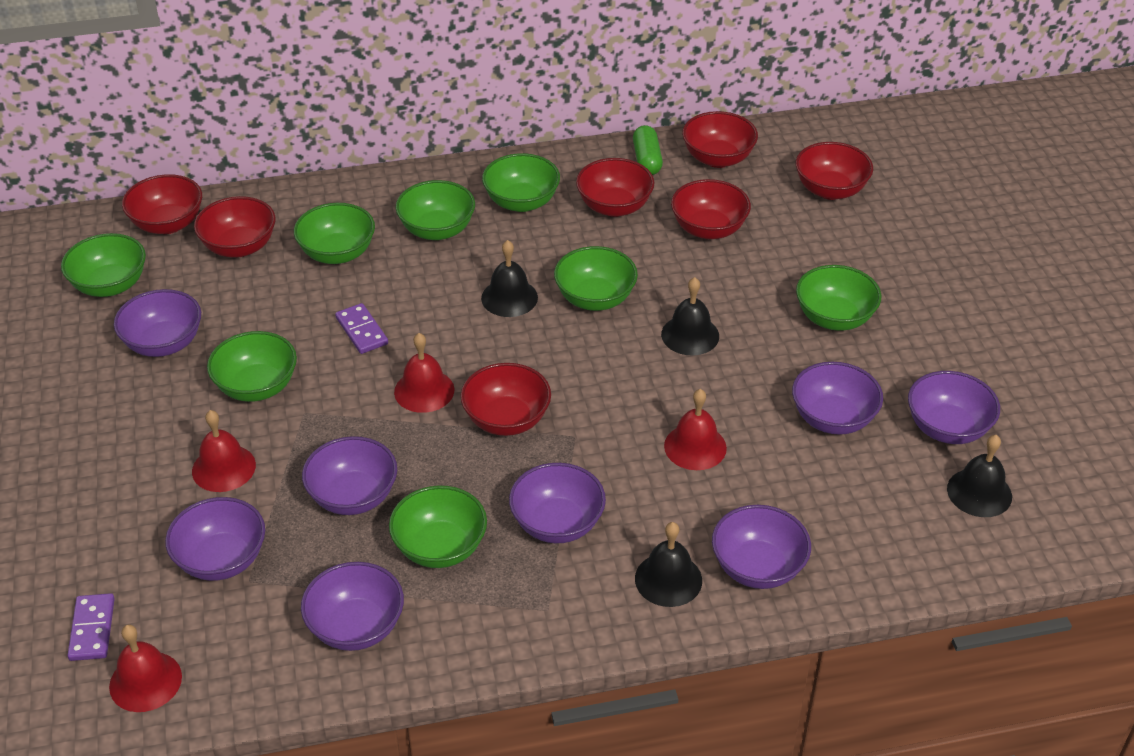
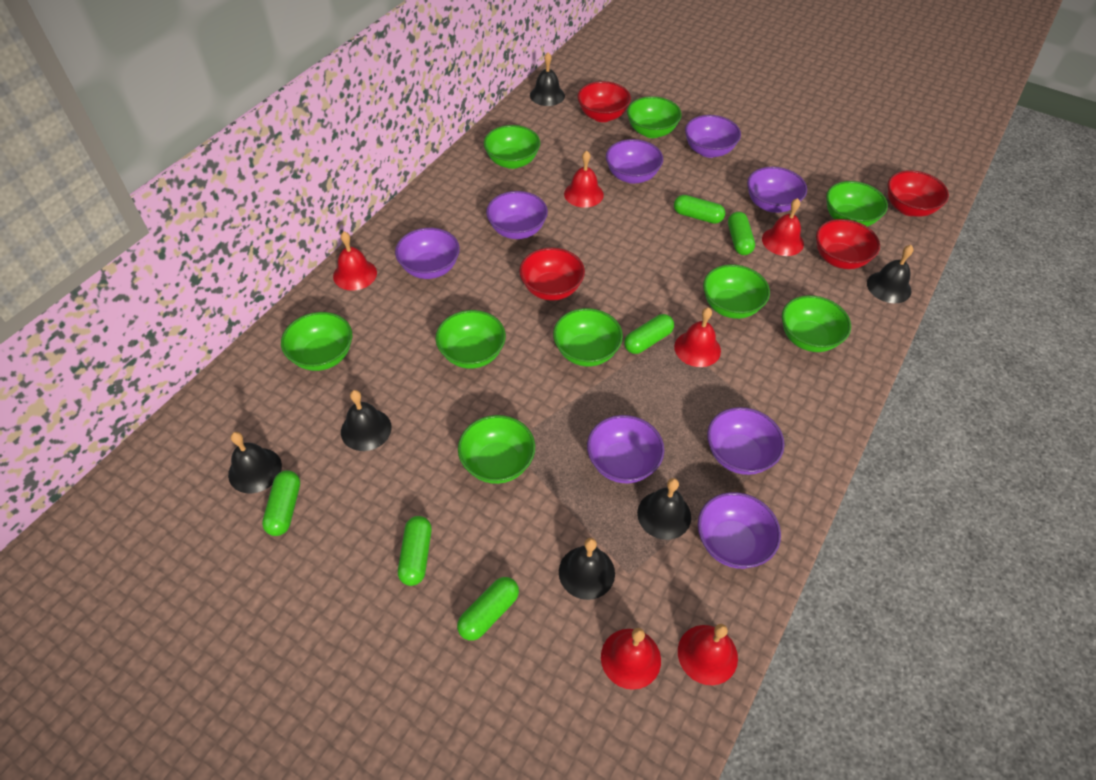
black bell: 4 -> 6
green bowl: 8 -> 9
green capsule: 1 -> 6
purple domino: 2 -> 0
red bell: 4 -> 6
red bowl: 7 -> 4

